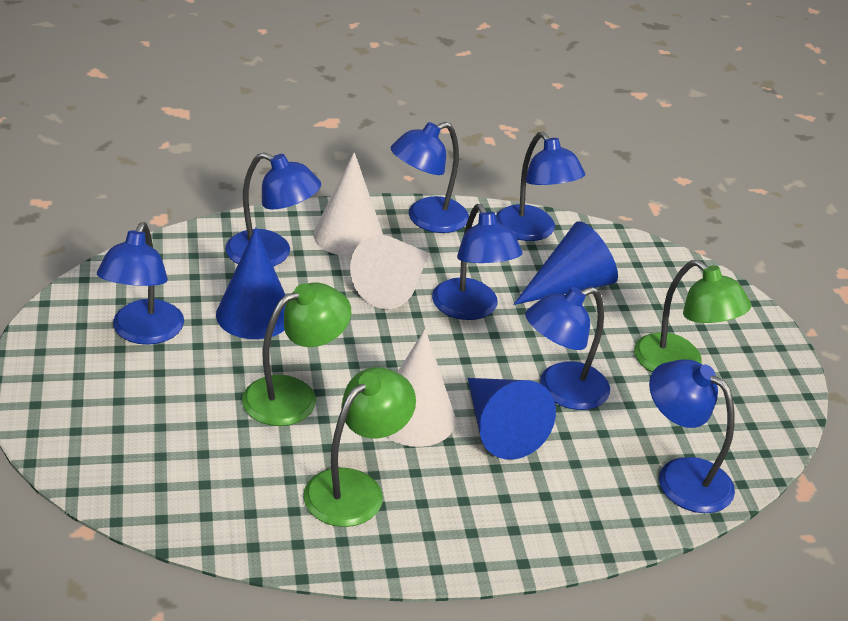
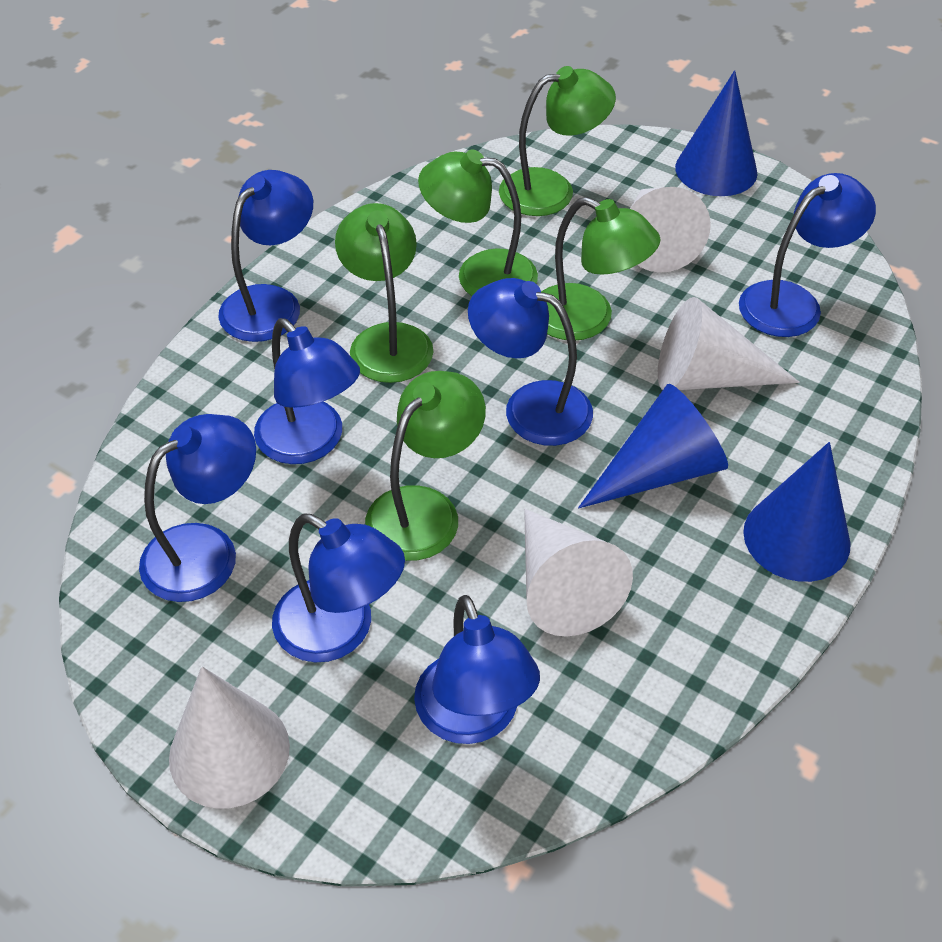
green lamp: 3 -> 5
white cone: 3 -> 4

